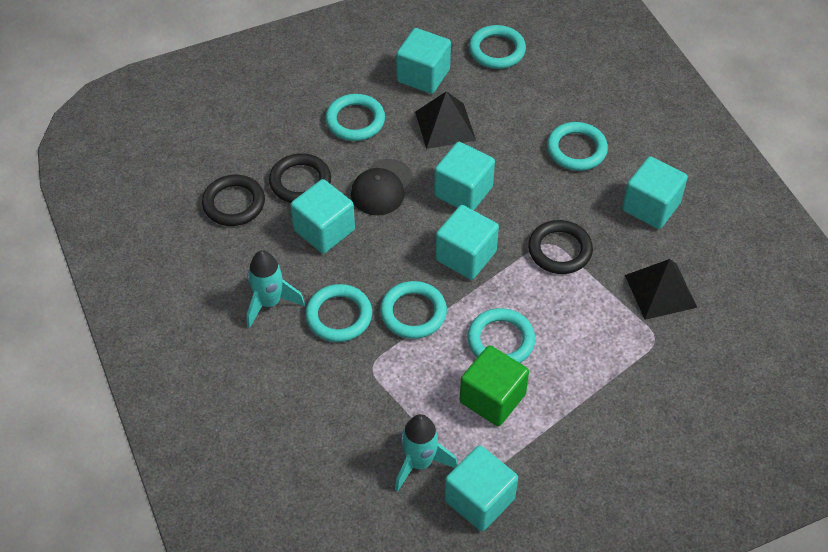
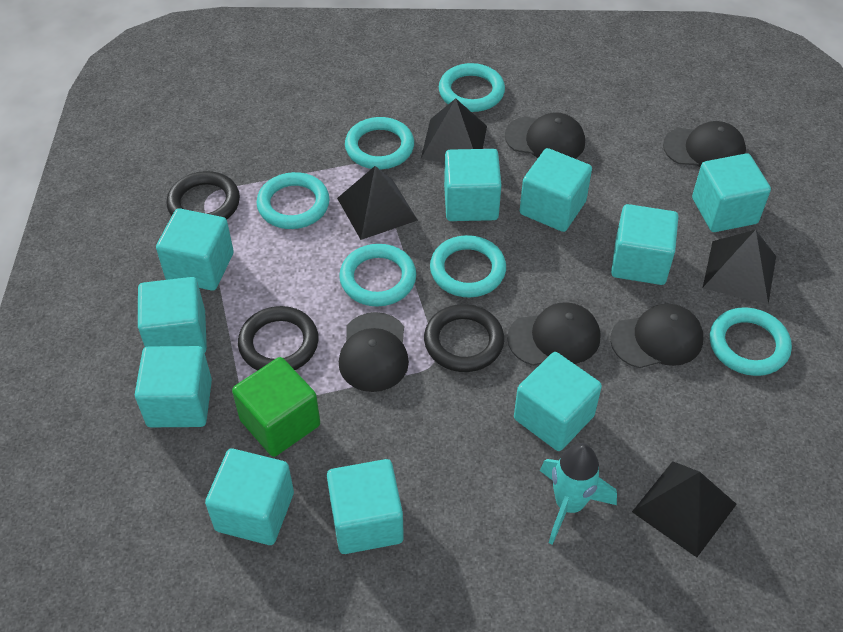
black cap: 1 -> 5
black pyramid: 2 -> 4
turquoise cube: 6 -> 10
turquoise rocket: 2 -> 1

